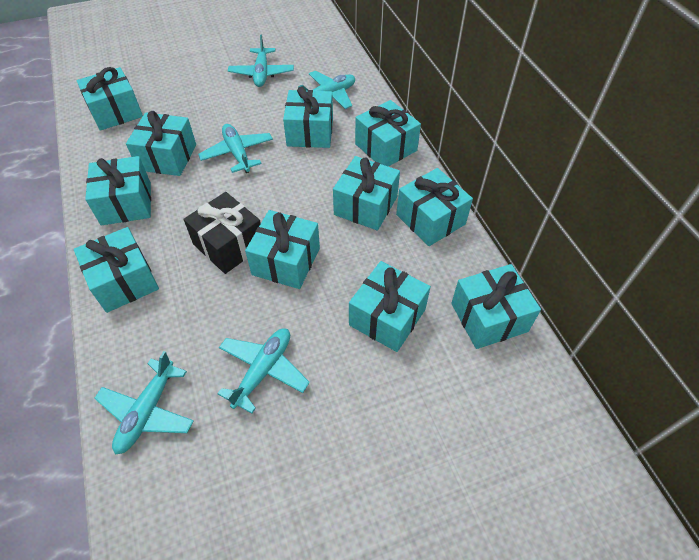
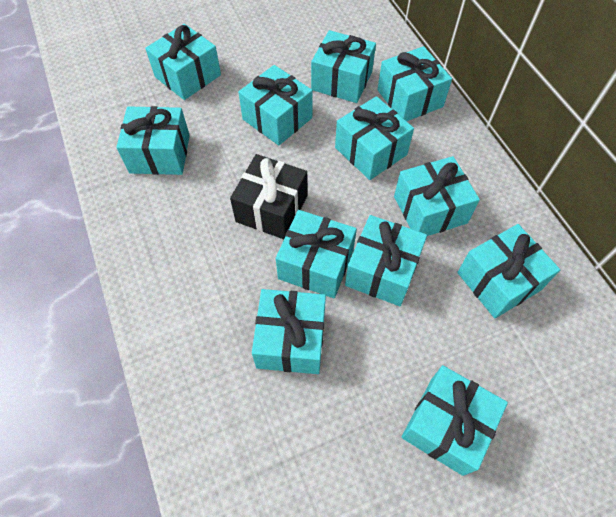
turquoise gift: 11 -> 12
turquoise plane: 5 -> 0

